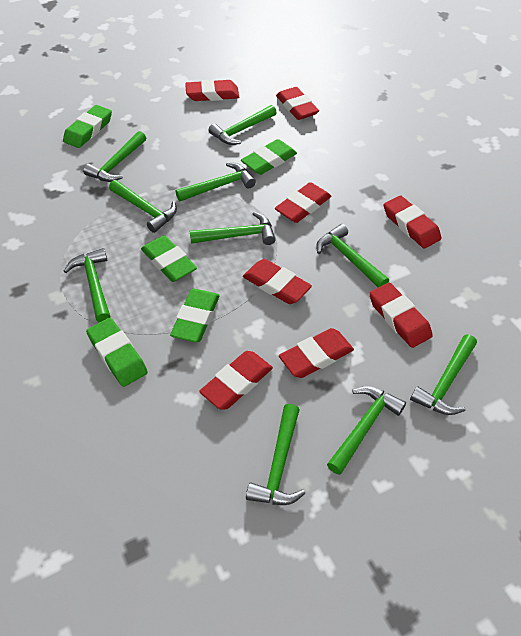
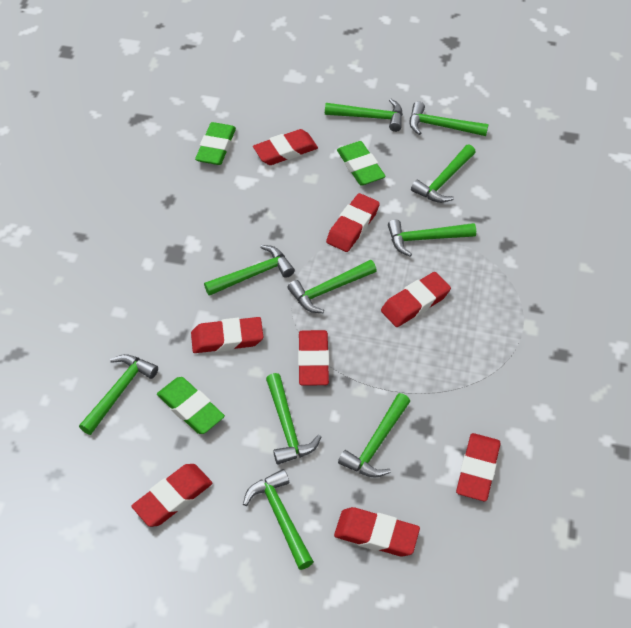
green eraser: 5 -> 3

